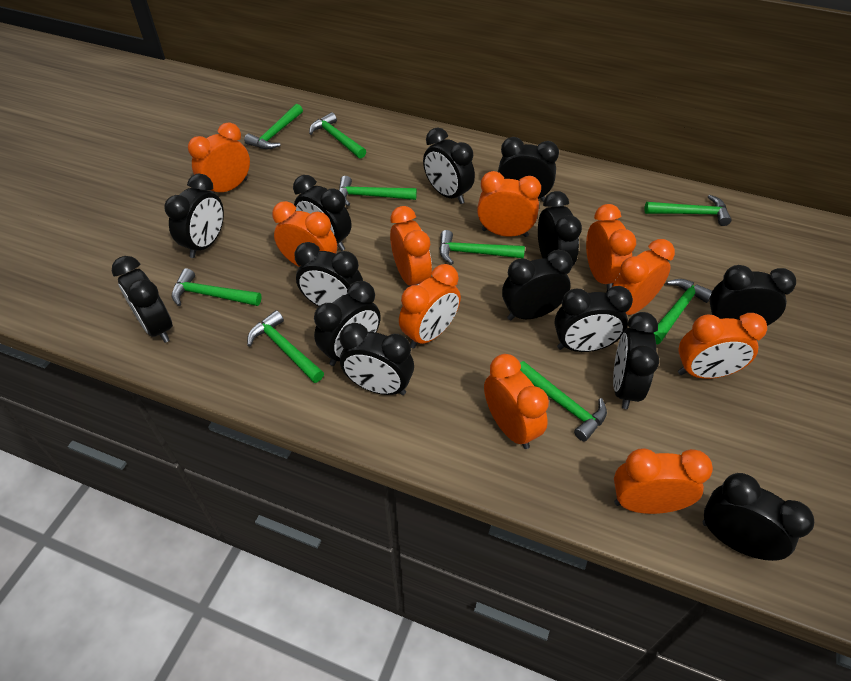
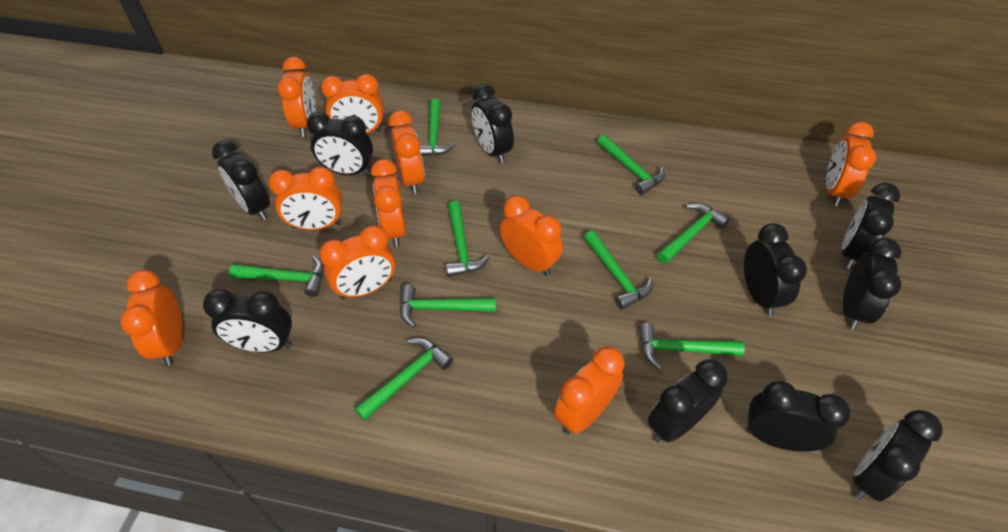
black clock: 14 -> 10

